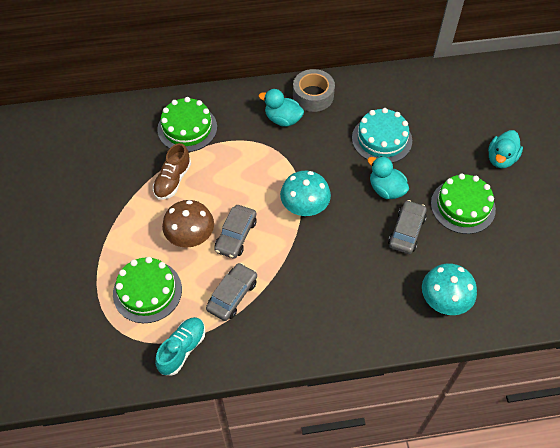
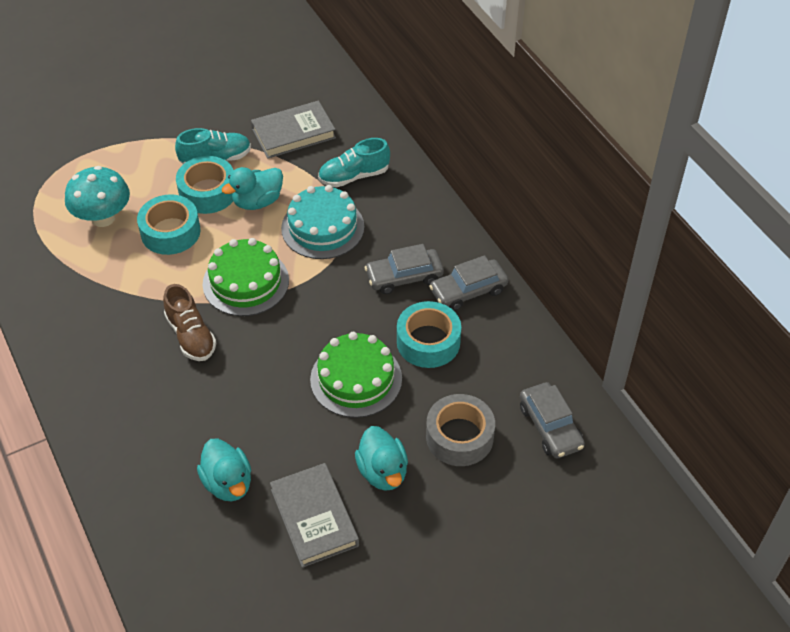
brown mushroom: 1 -> 0
green cake: 3 -> 2
grey book: 0 -> 2
turquoise mushroom: 2 -> 1
turquoise shoe: 1 -> 2
turquoise tape: 0 -> 3

